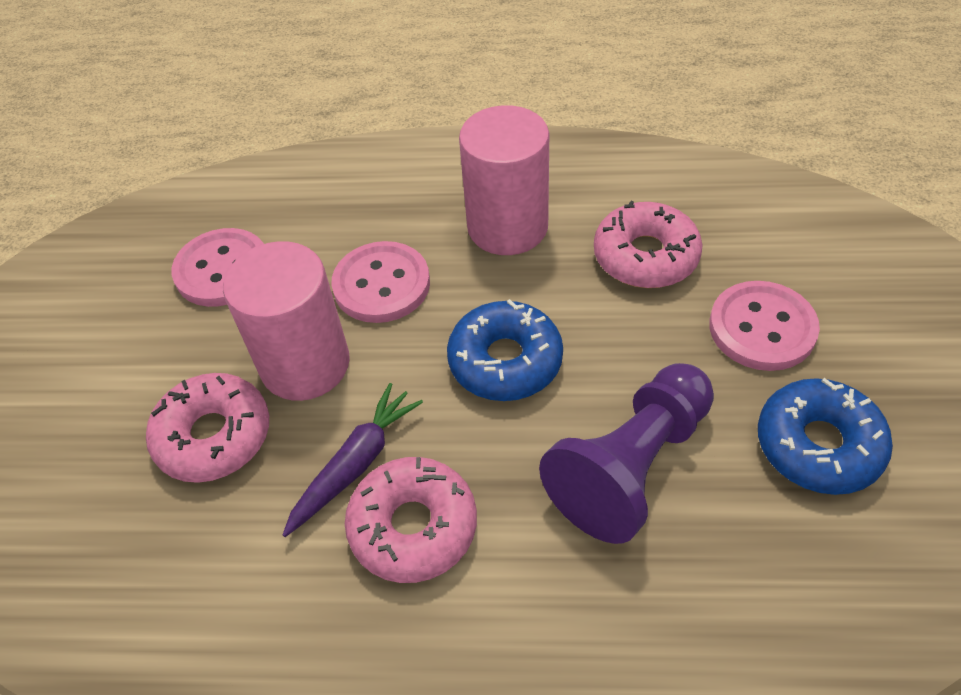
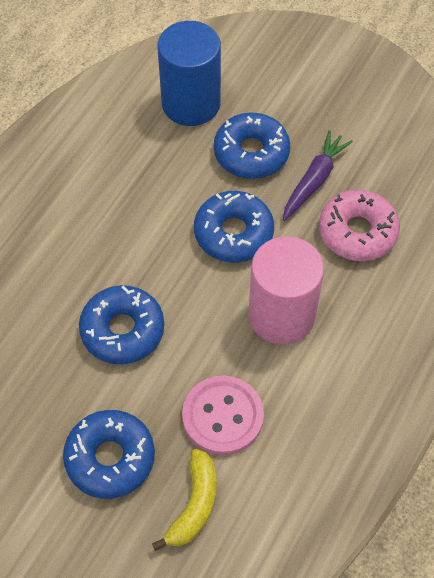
blue cylinder: 0 -> 1
blue donut: 2 -> 4
pink button: 3 -> 1
pink cylinder: 2 -> 1
pink donut: 3 -> 1
purple pawn: 1 -> 0
yellow banana: 0 -> 1

